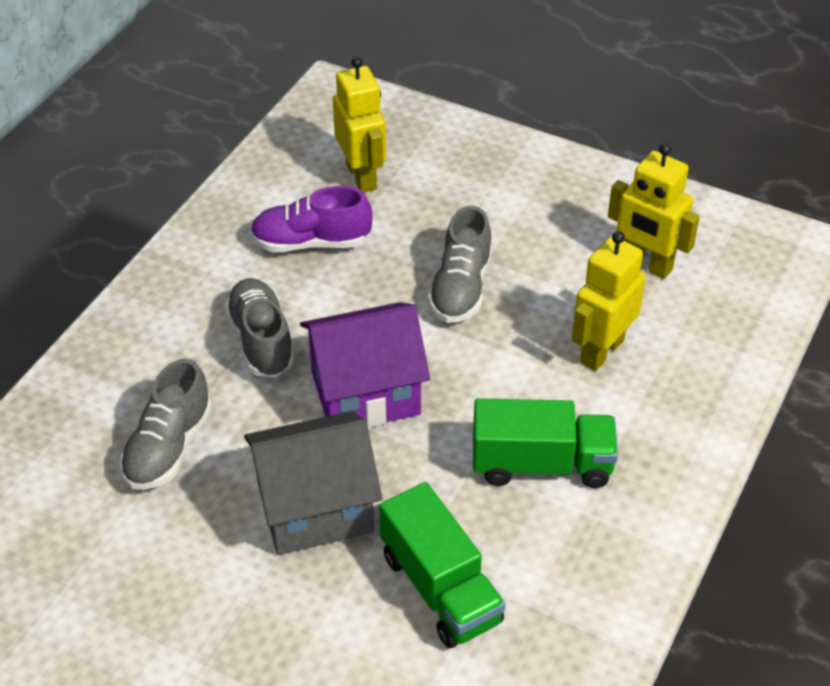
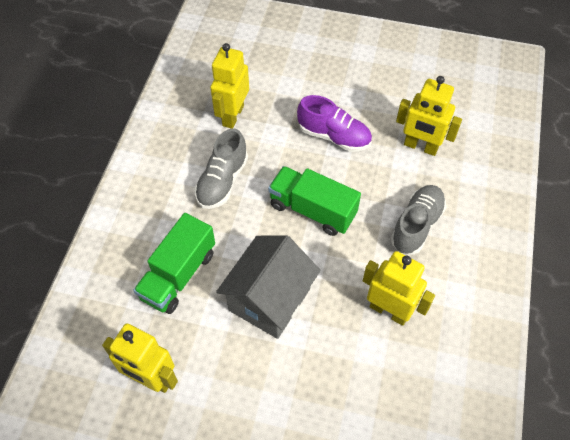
grey shoe: 3 -> 2
purple house: 1 -> 0
yellow robot: 3 -> 4

